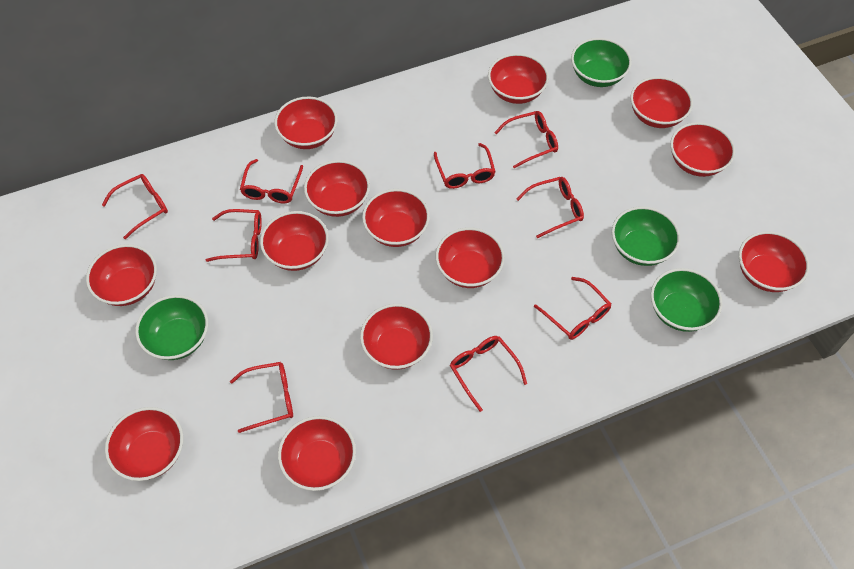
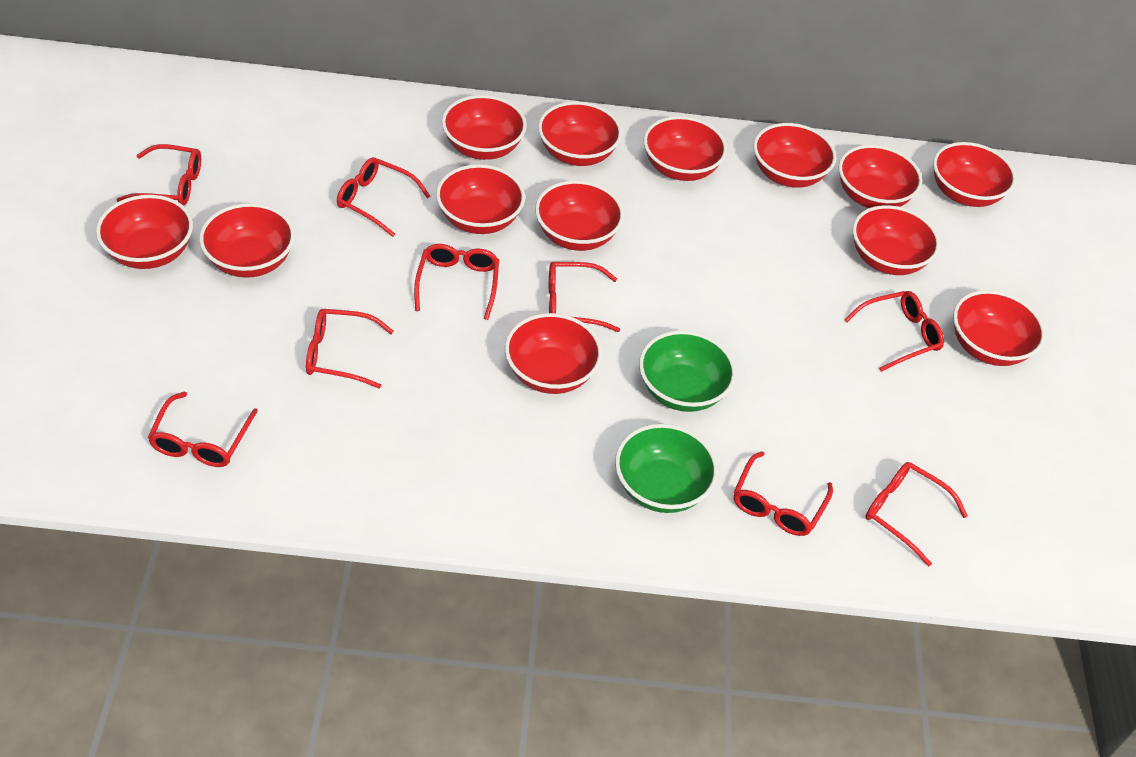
green bowl: 4 -> 2

